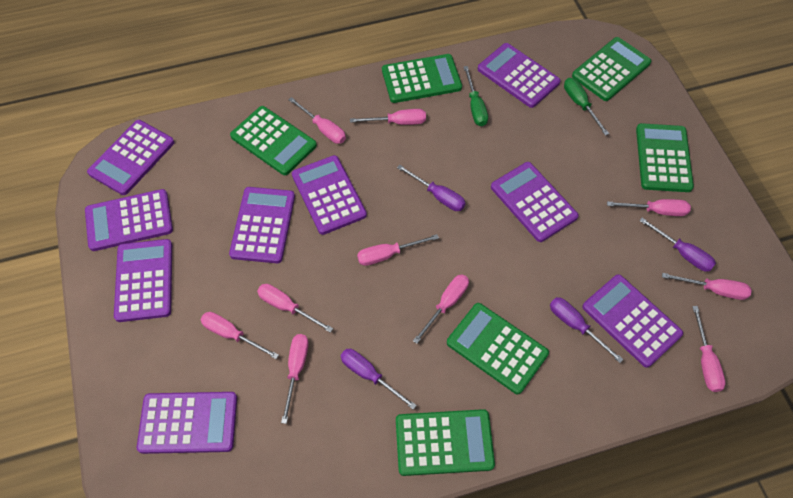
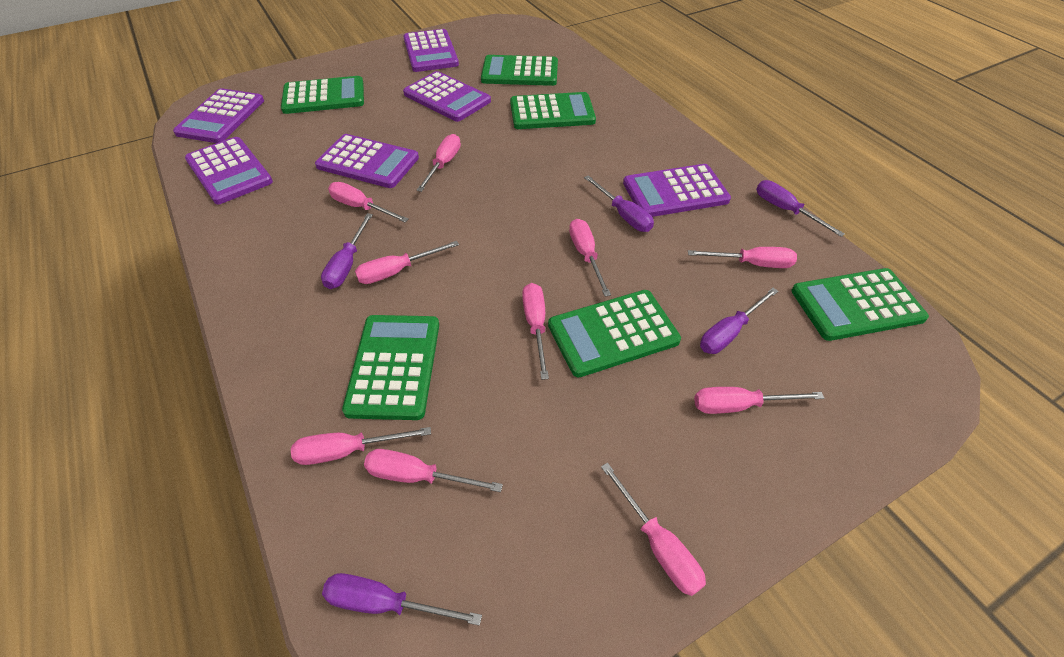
green screwdriver: 2 -> 0
purple calculator: 9 -> 6
purple screwdriver: 4 -> 5

